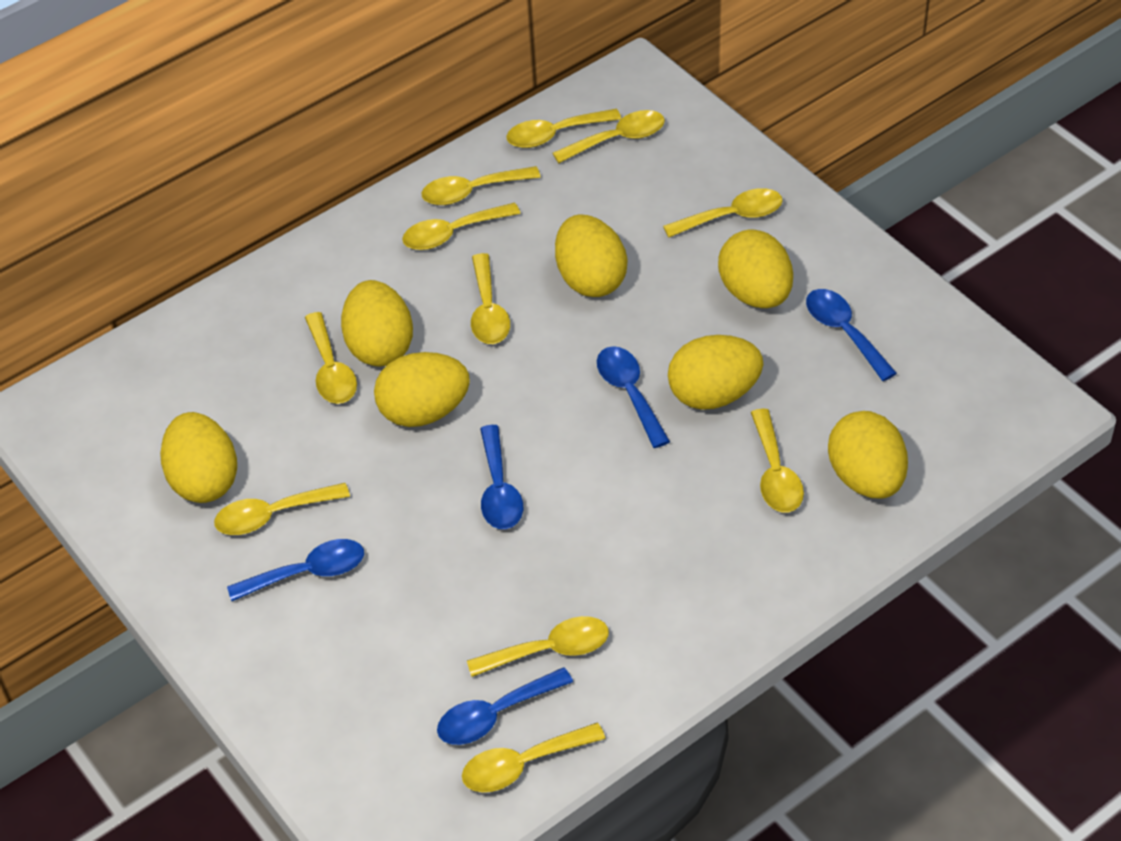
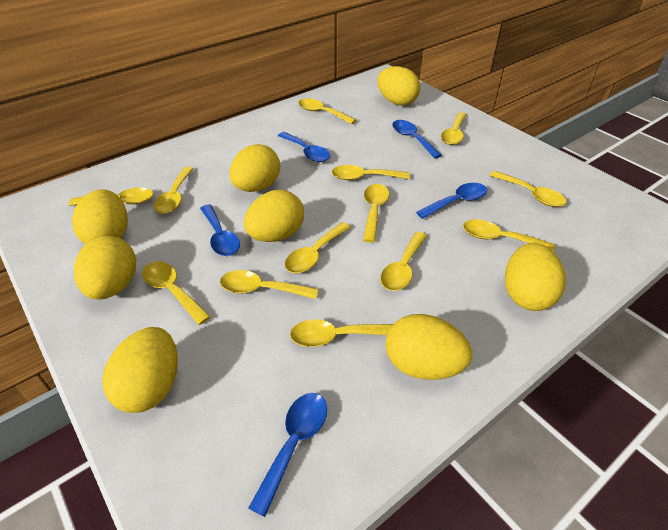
yellow egg: 7 -> 8
yellow spoon: 11 -> 13

